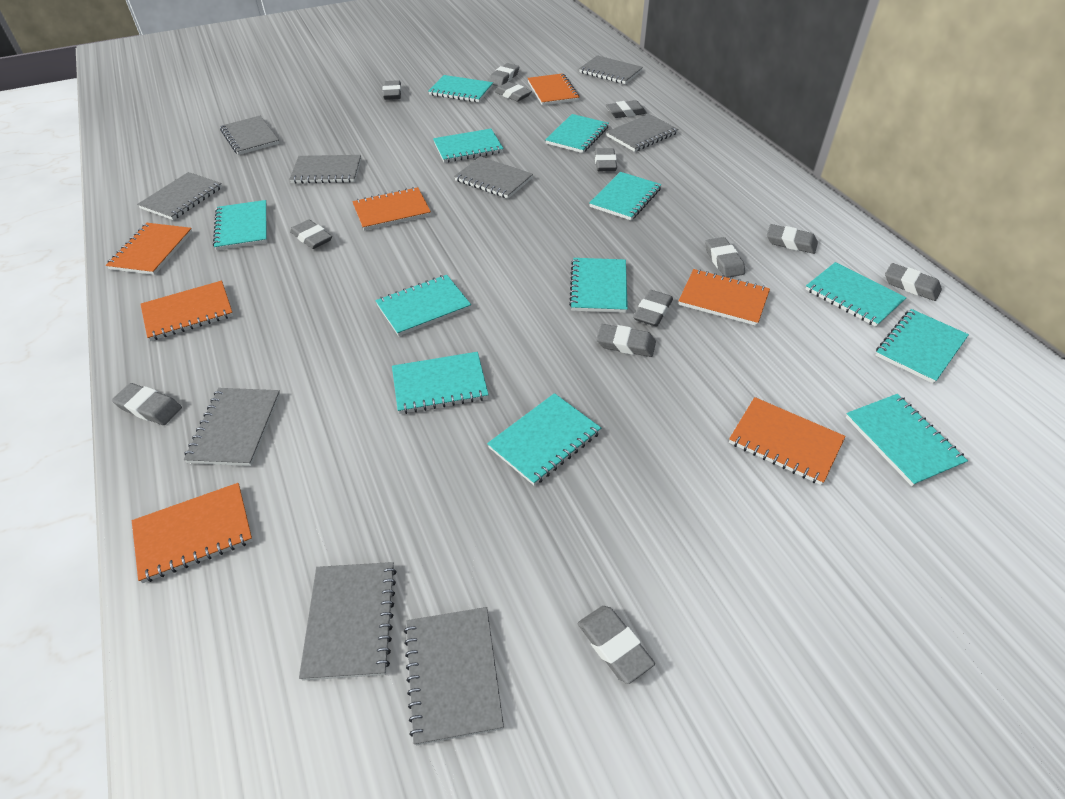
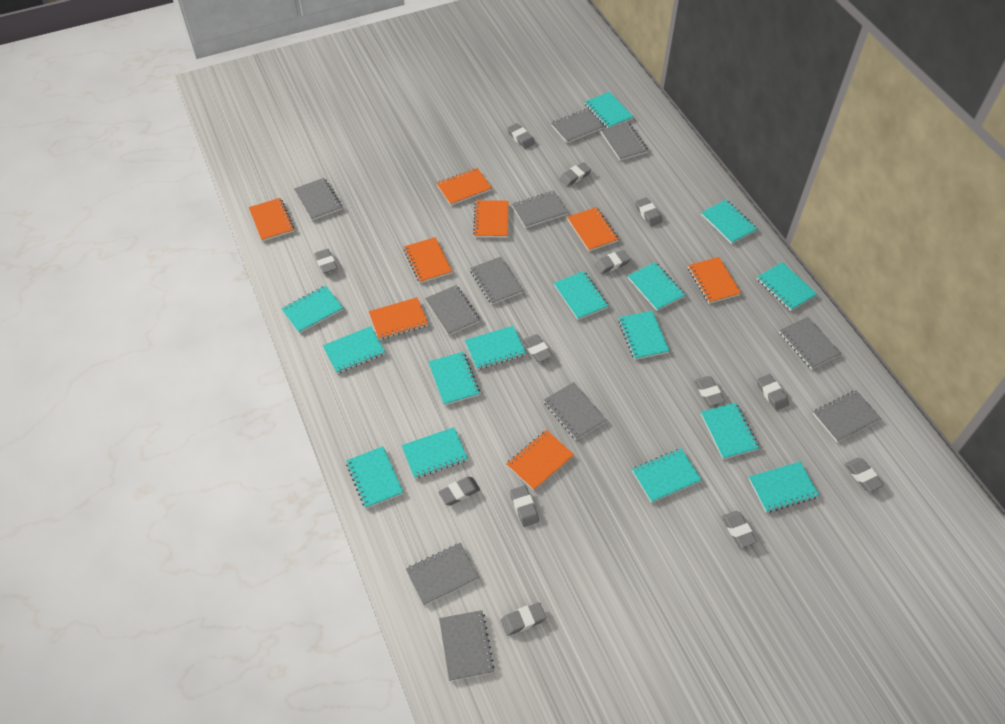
grey notebook: 9 -> 11
orange notebook: 7 -> 8
turquoise notebook: 12 -> 15

